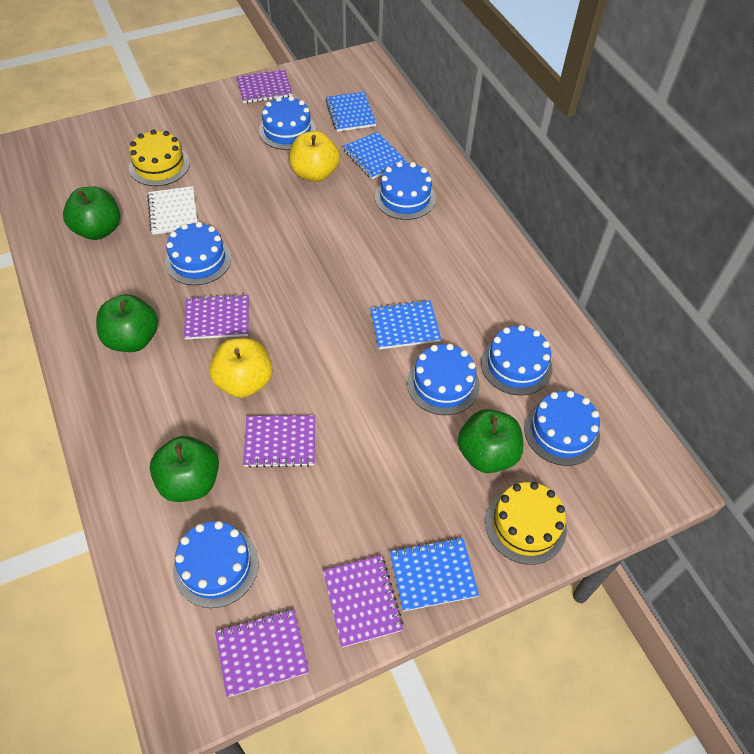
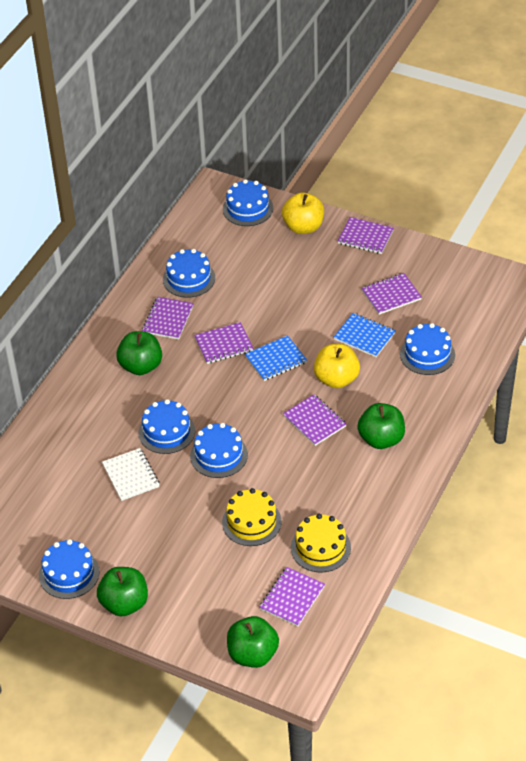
blue cake: 7 -> 6
blue notebook: 4 -> 2
purple notebook: 5 -> 6

